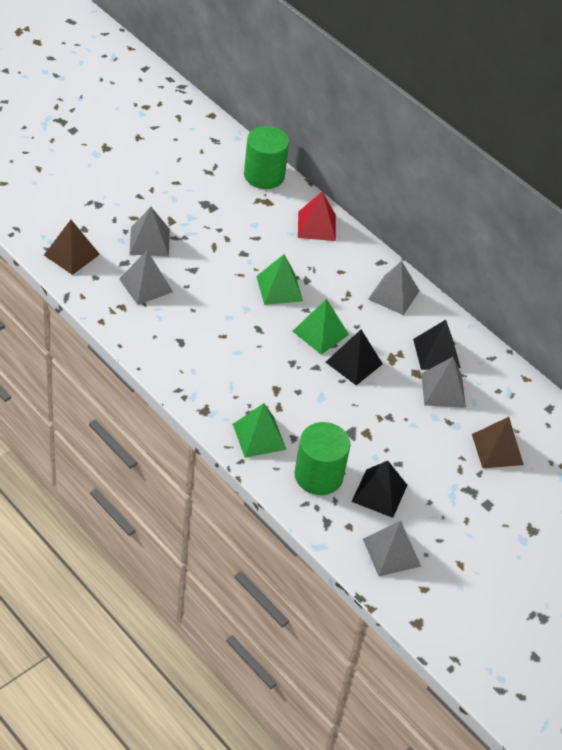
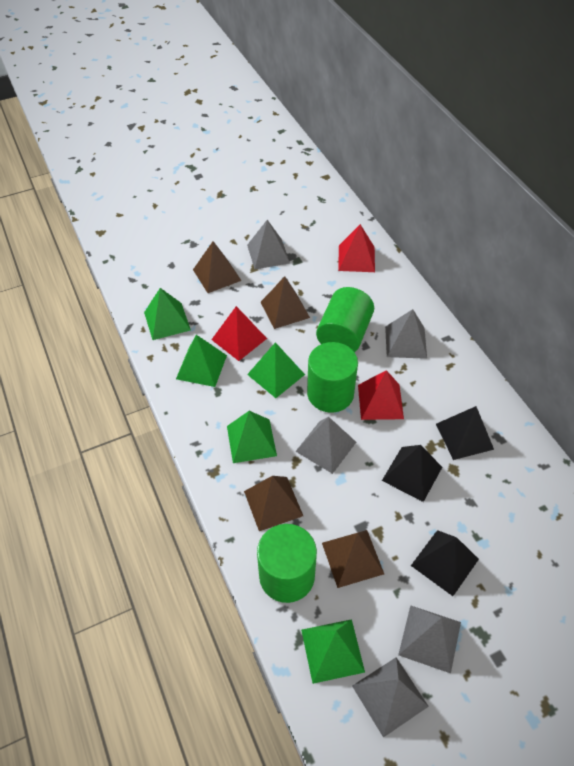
brown pyramid: 2 -> 4
green cylinder: 2 -> 3
green pyramid: 3 -> 5
red pyramid: 1 -> 3

